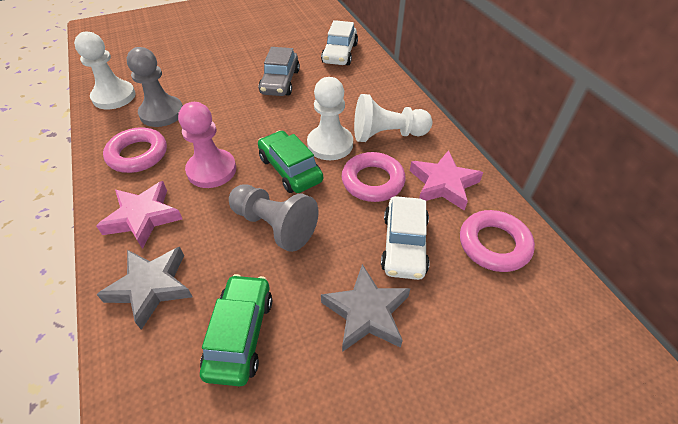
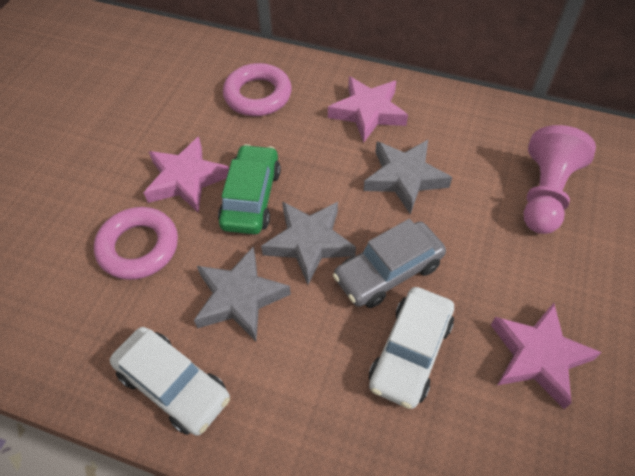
green car: 2 -> 1
grey pawn: 2 -> 0
grey star: 2 -> 3
pink ring: 3 -> 2
pink star: 2 -> 3
white pawn: 3 -> 0

